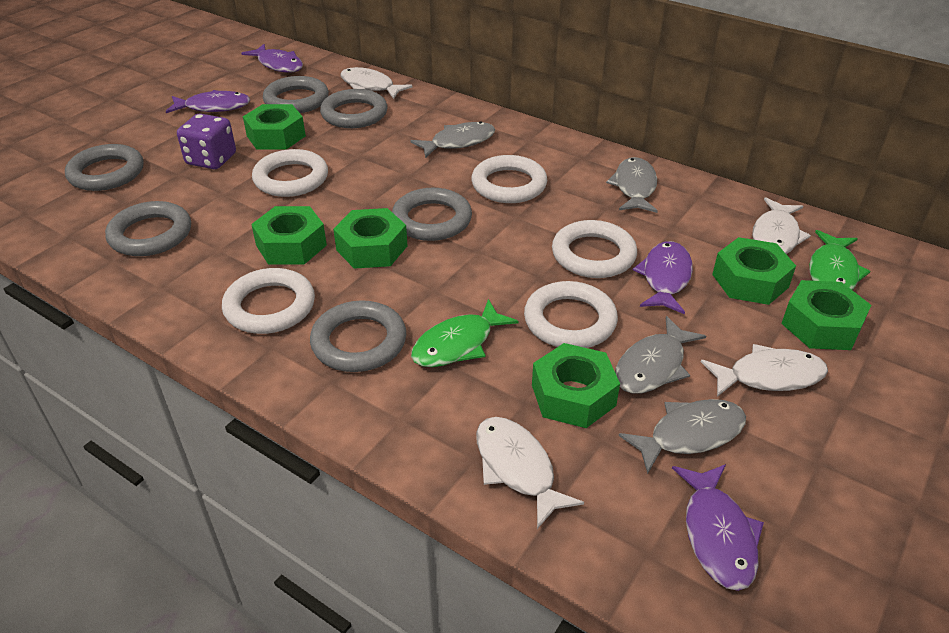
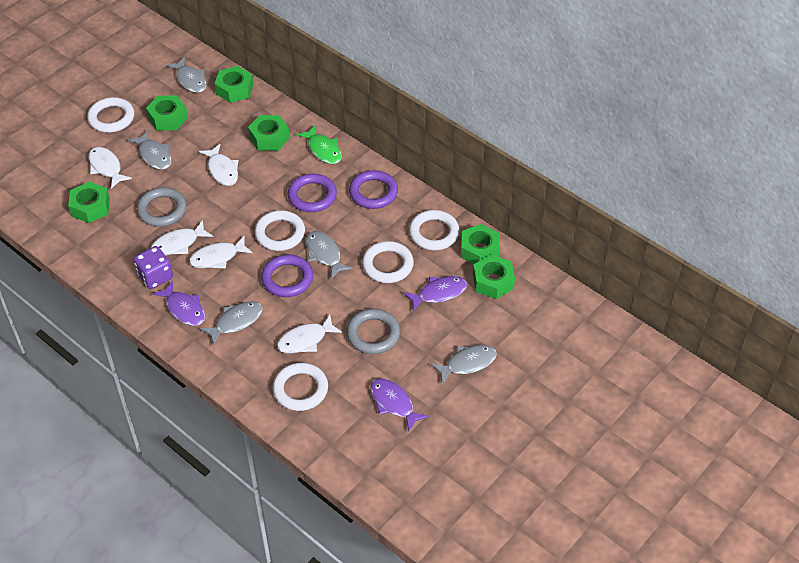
green fish: 2 -> 1
grey fish: 4 -> 5
grey ring: 6 -> 2
purple fish: 4 -> 3
purple ring: 0 -> 3
white fish: 4 -> 5

